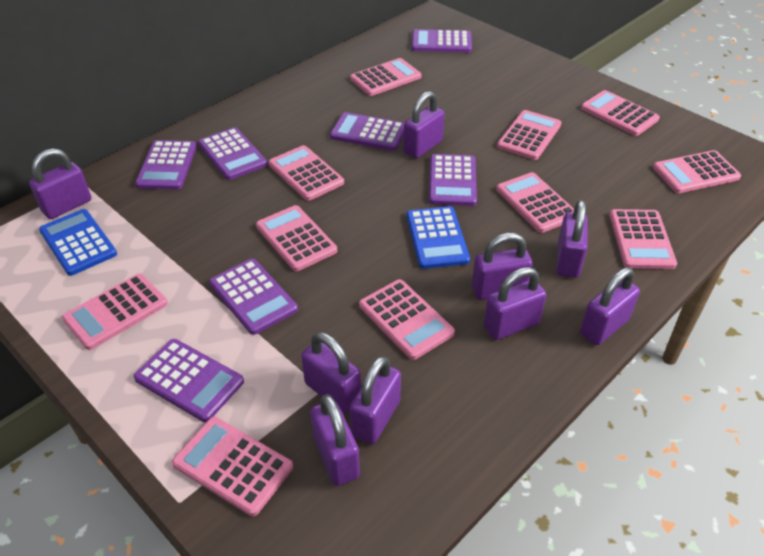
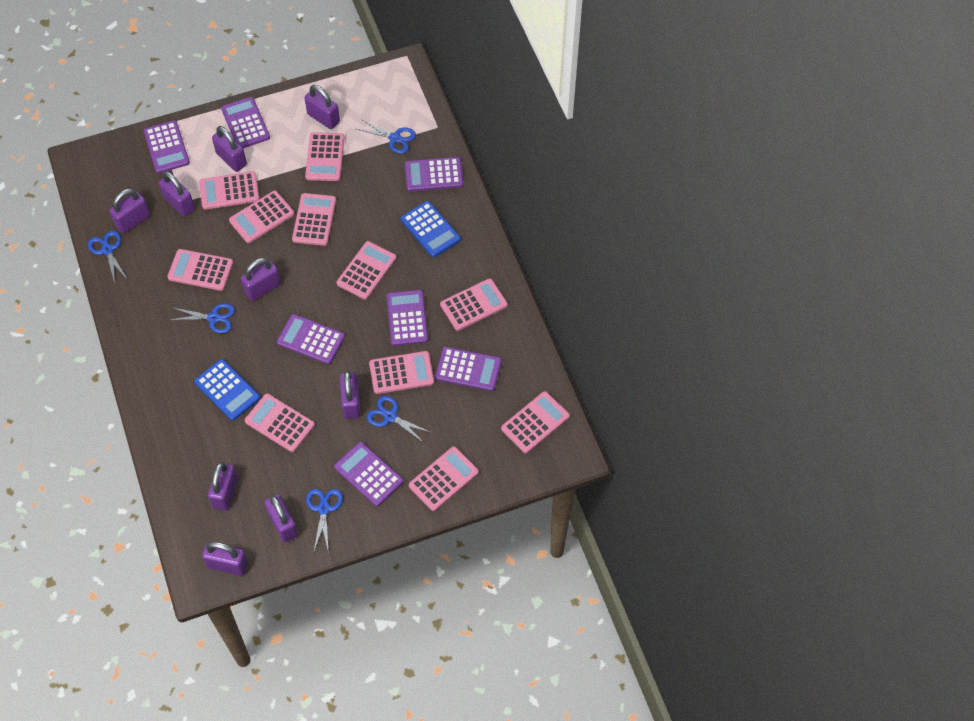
blue scissors: 0 -> 5

